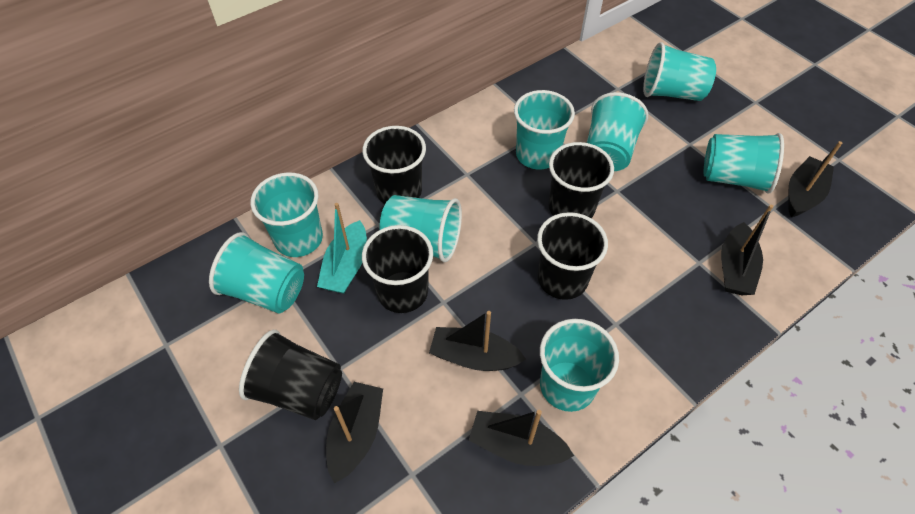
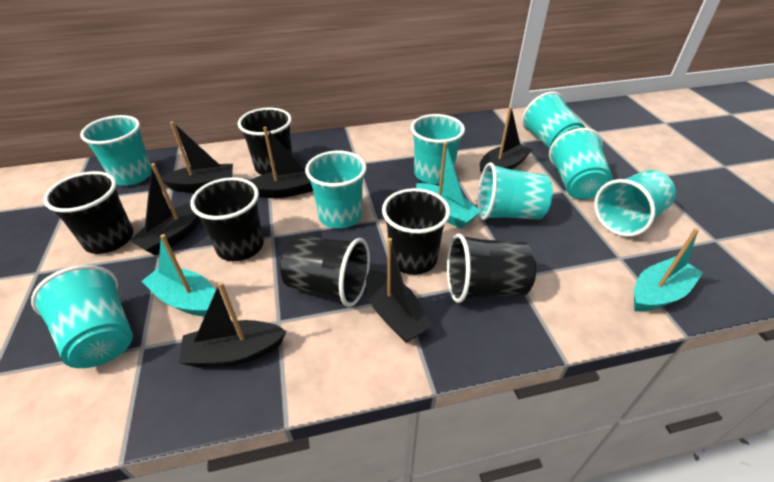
black boat: 5 -> 6
black cup: 5 -> 6
turquoise boat: 1 -> 3

